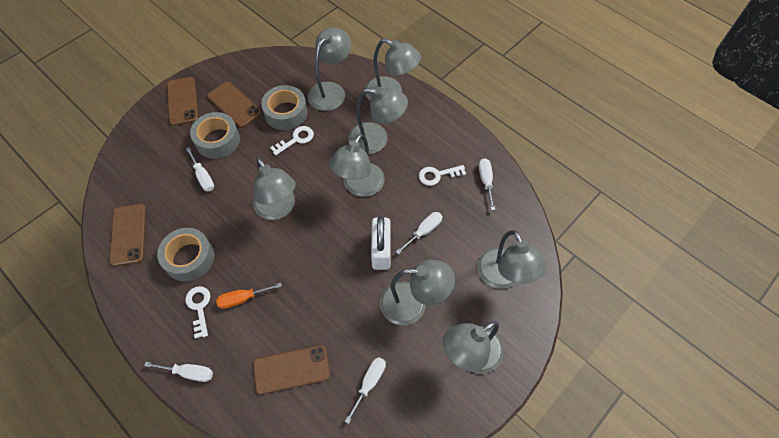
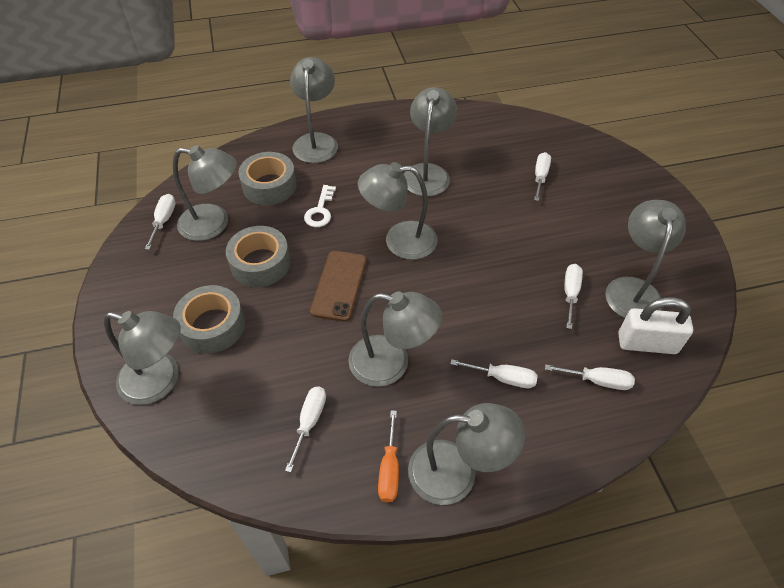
brown phone: 4 -> 1
white key: 3 -> 1
white screwdriver: 5 -> 6

